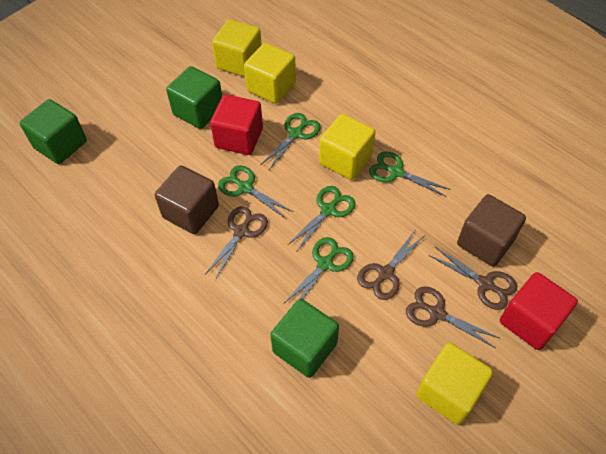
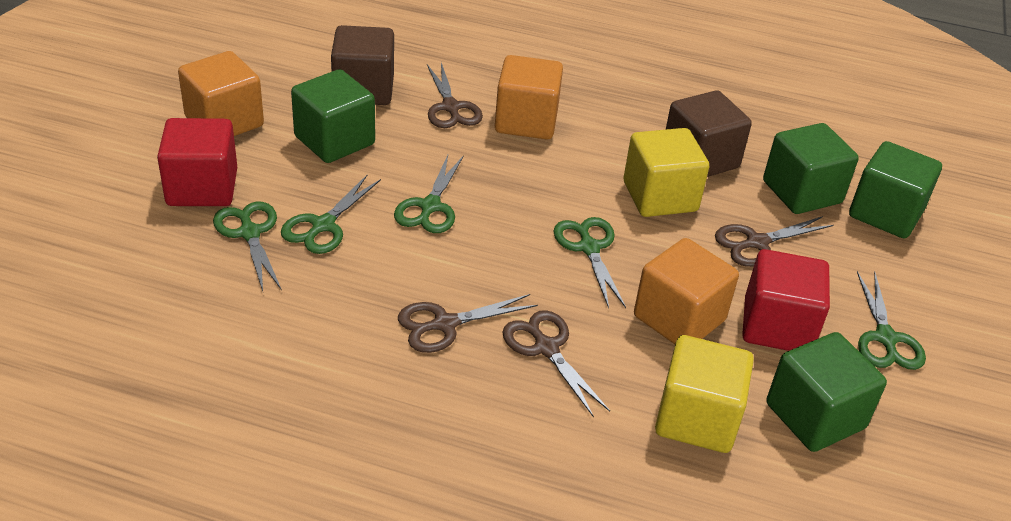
green cube: 3 -> 4
orange cube: 0 -> 3
yellow cube: 4 -> 2

